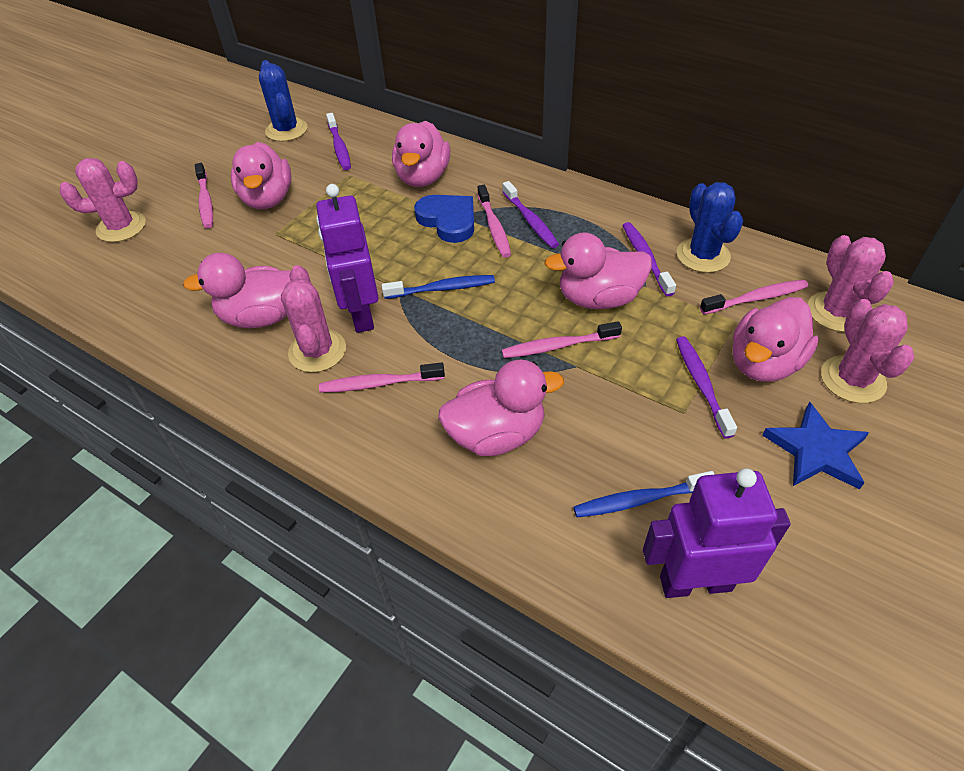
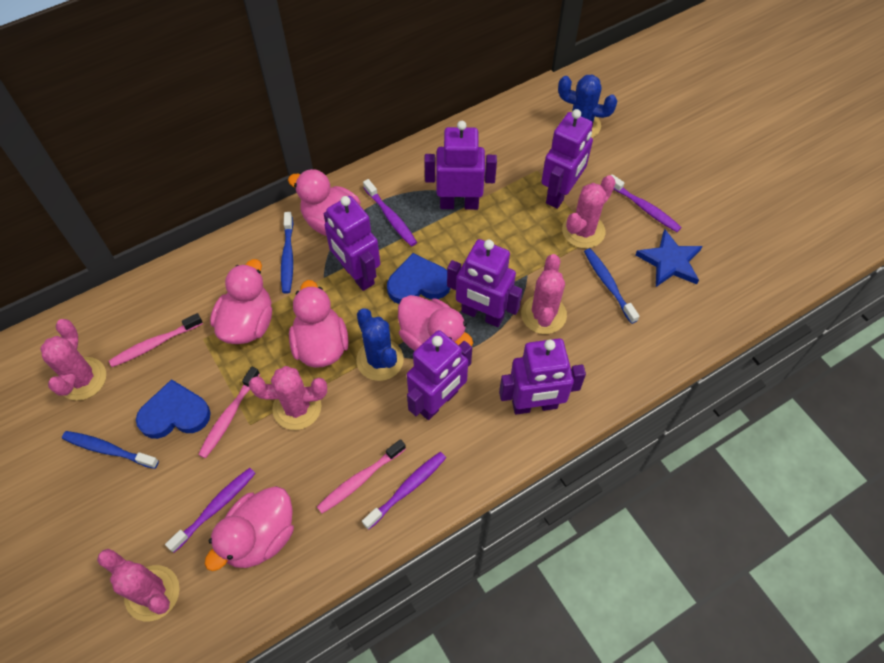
blue heart: 1 -> 2
blue toothbrush: 2 -> 3
pink cactus: 4 -> 5
pink duck: 6 -> 5
pink toothbrush: 5 -> 3
purple robot: 2 -> 6

